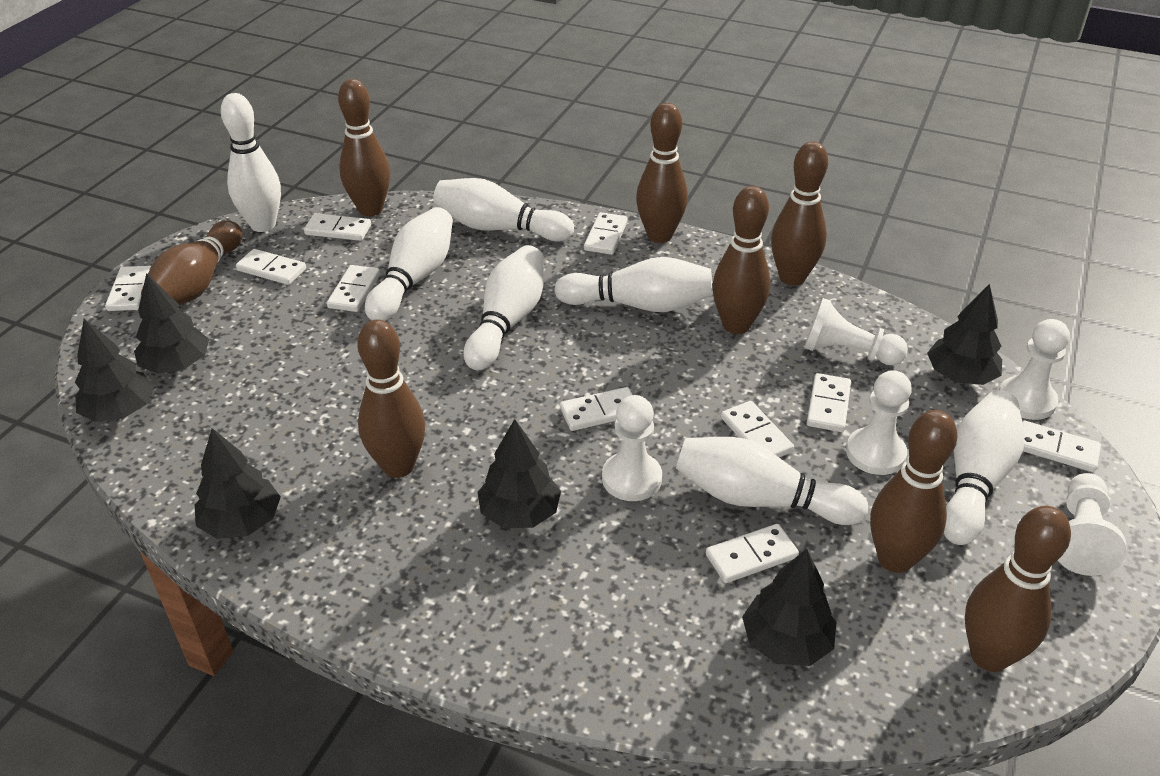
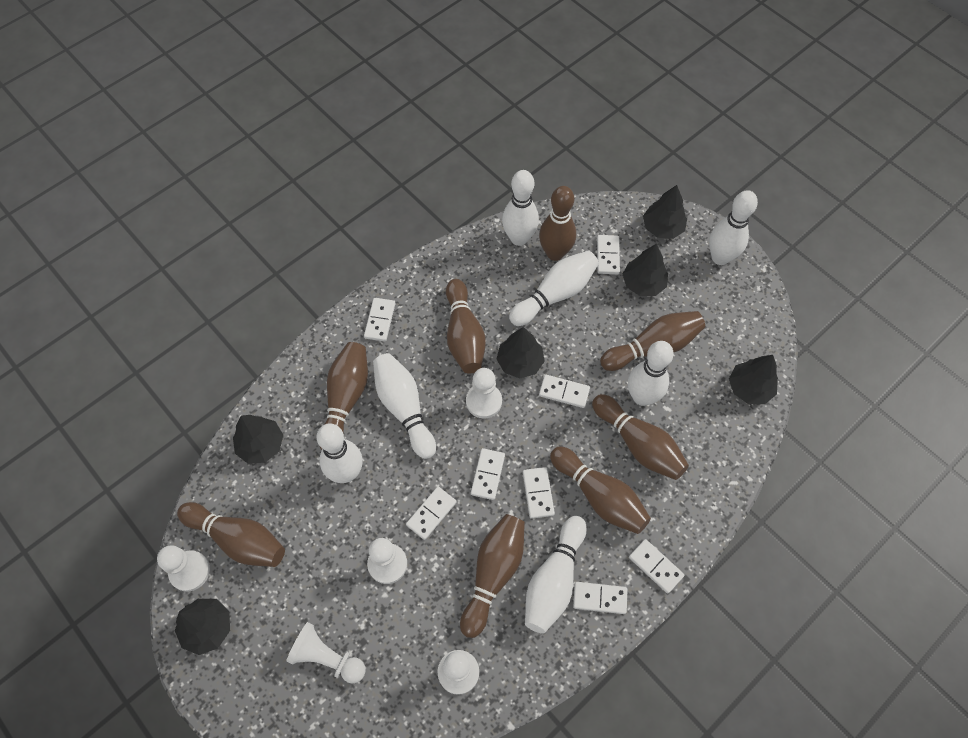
white domino: 10 -> 8

